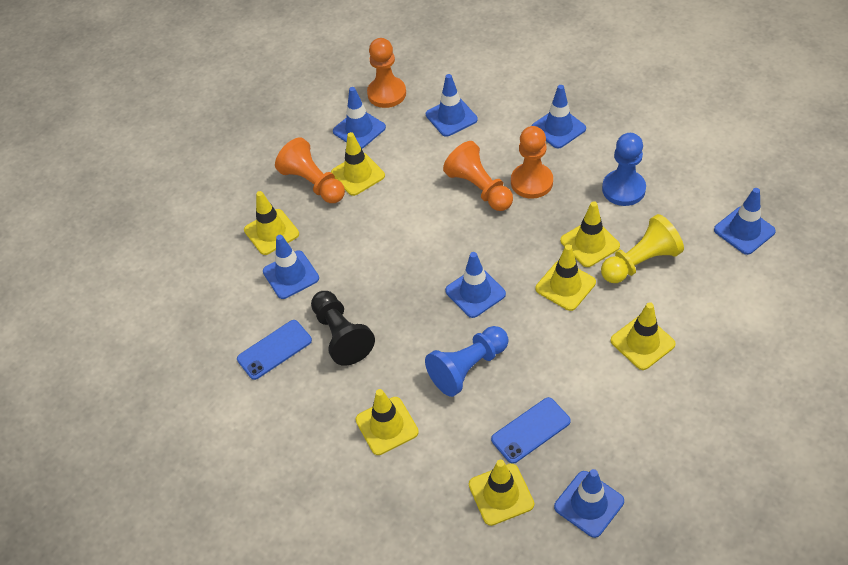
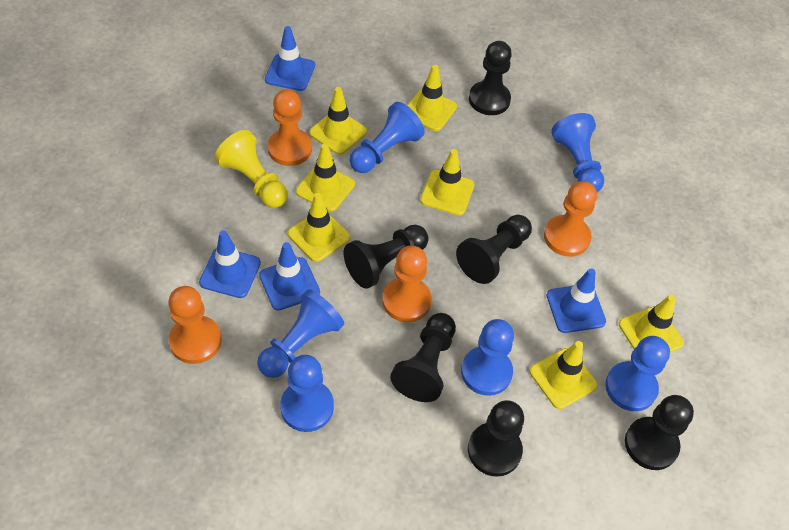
black pawn: 1 -> 6
blue pawn: 2 -> 6
blue phone: 2 -> 0
blue traffic cone: 7 -> 4

